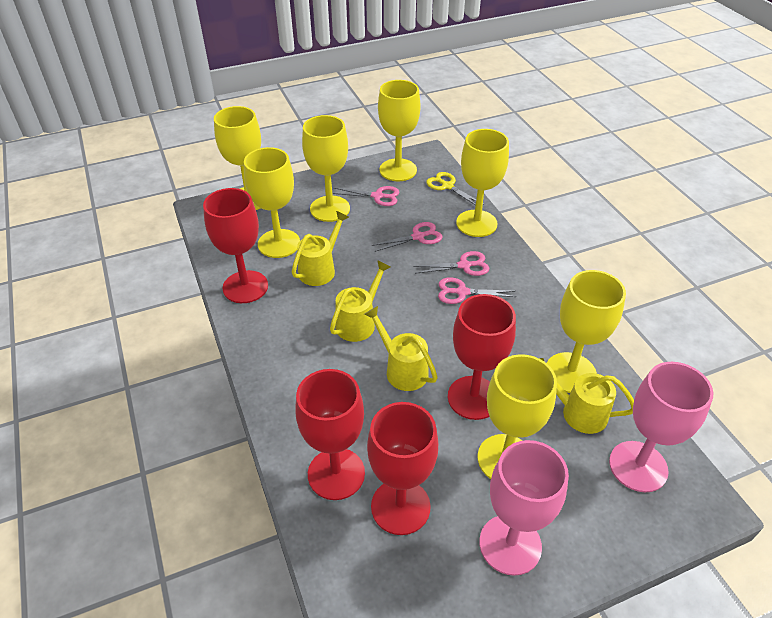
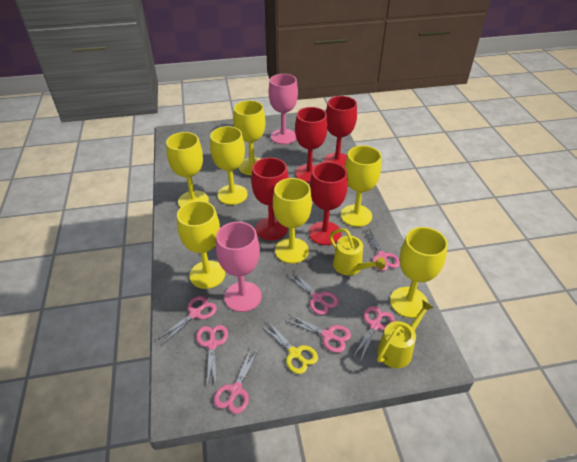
pink scissors: 4 -> 7
yellow watering can: 4 -> 2

